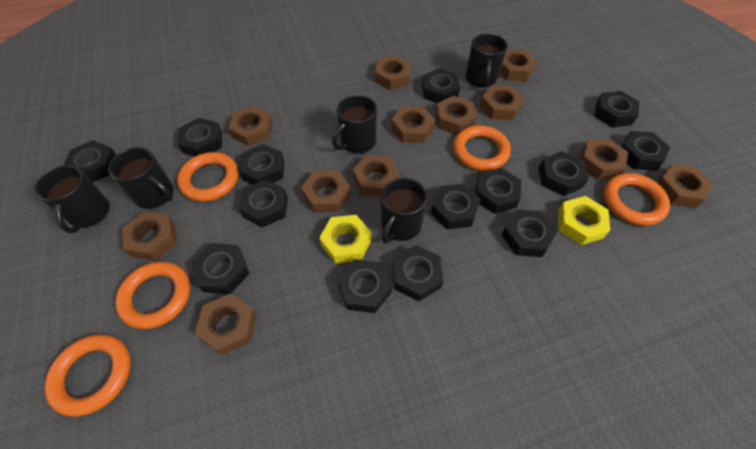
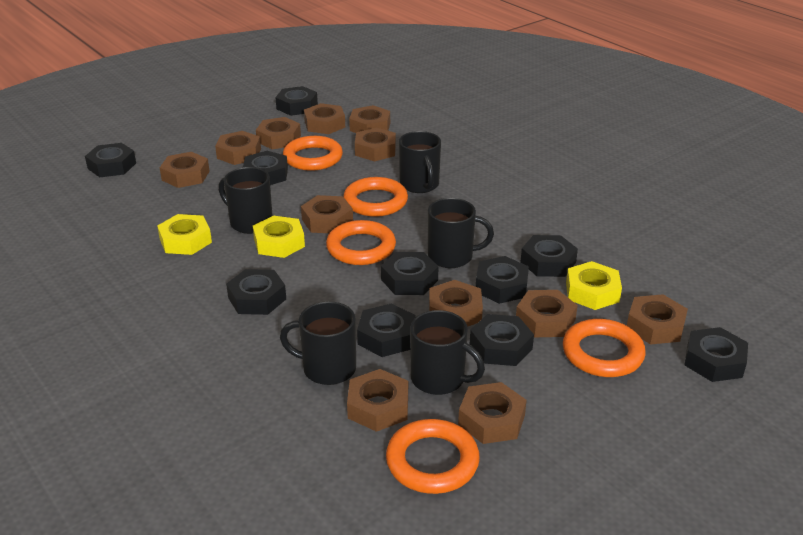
black nut: 14 -> 10
yellow nut: 2 -> 3

